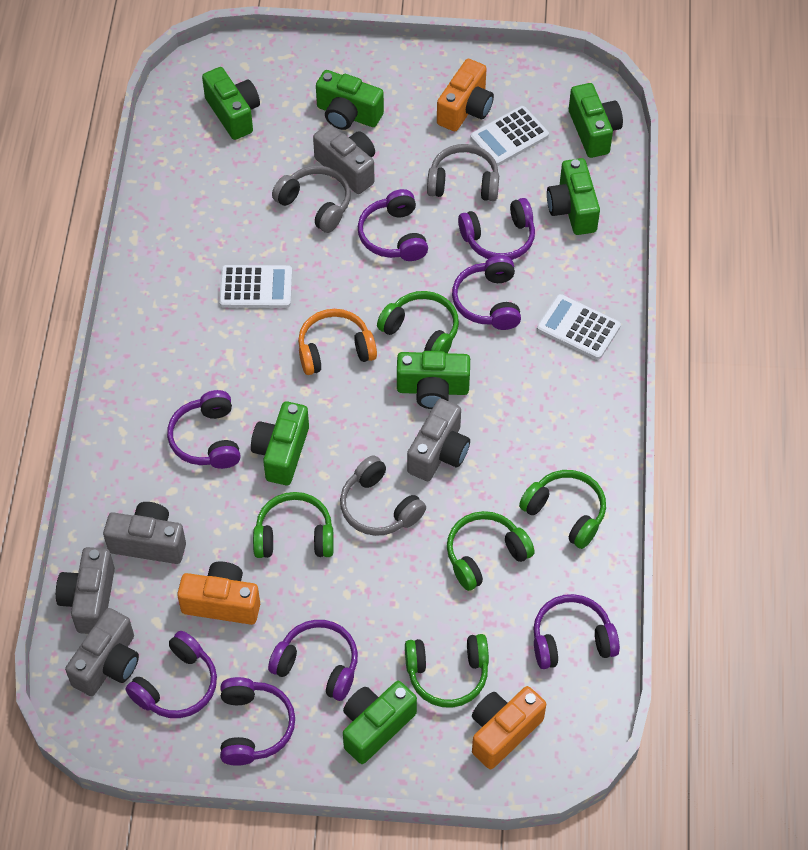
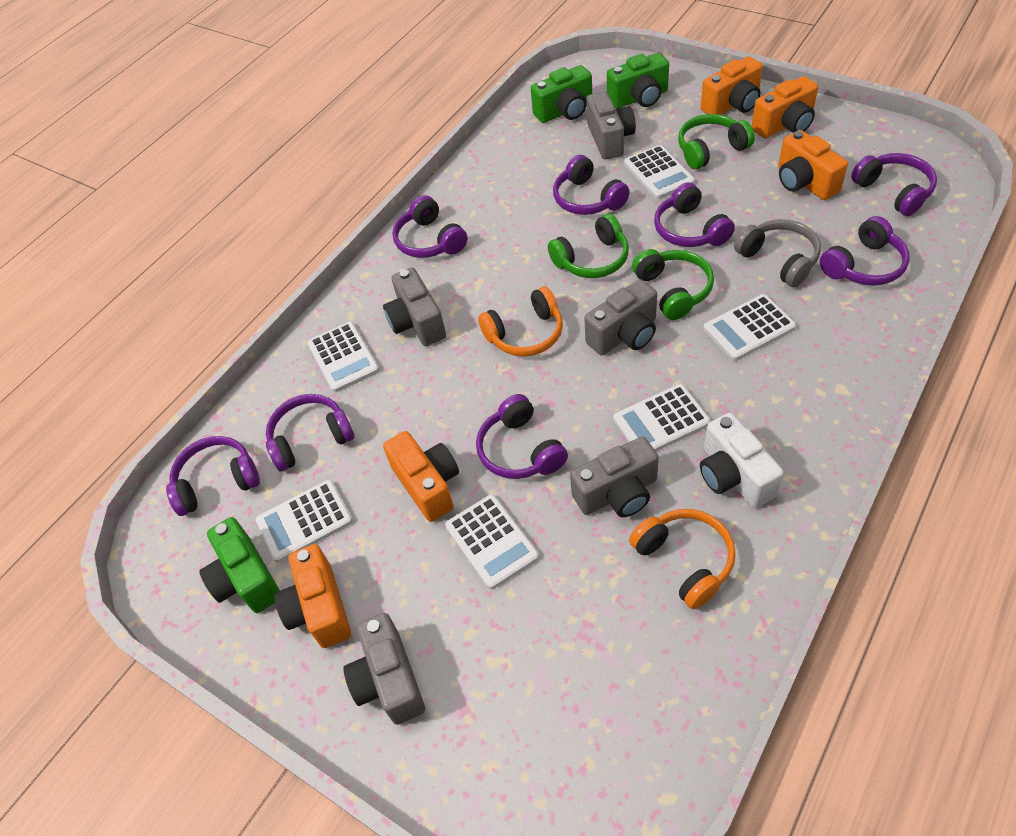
green camera: 7 -> 3
green headphones: 5 -> 3
grey headphones: 3 -> 1
orange camera: 3 -> 5
orange headphones: 1 -> 2
white calculator: 3 -> 6
white camera: 0 -> 1

